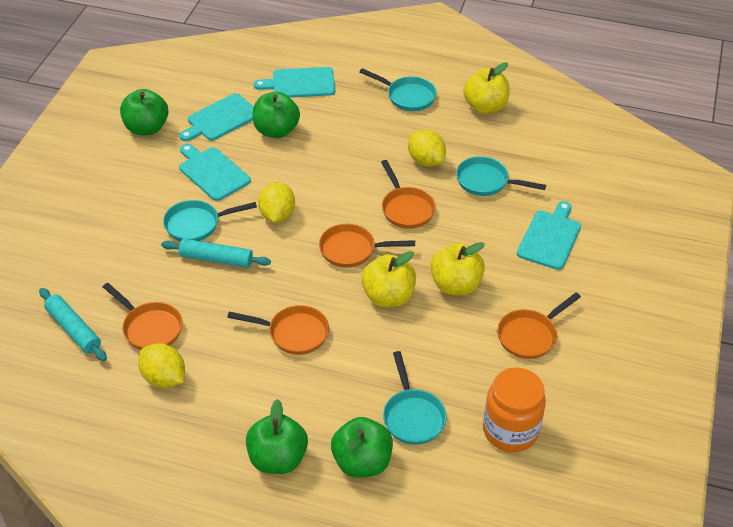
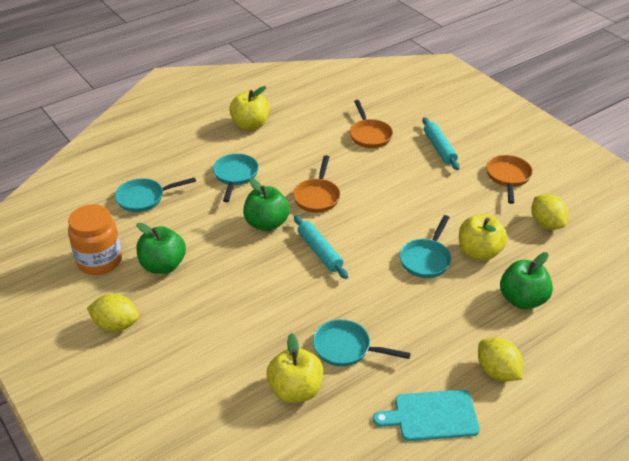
green apple: 4 -> 3
orange pan: 5 -> 3
turquoise cutting board: 4 -> 1

